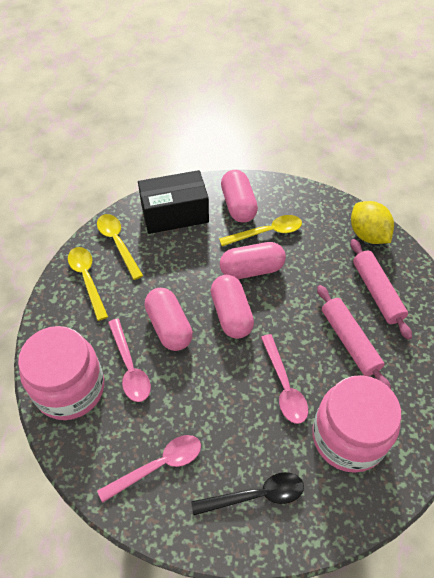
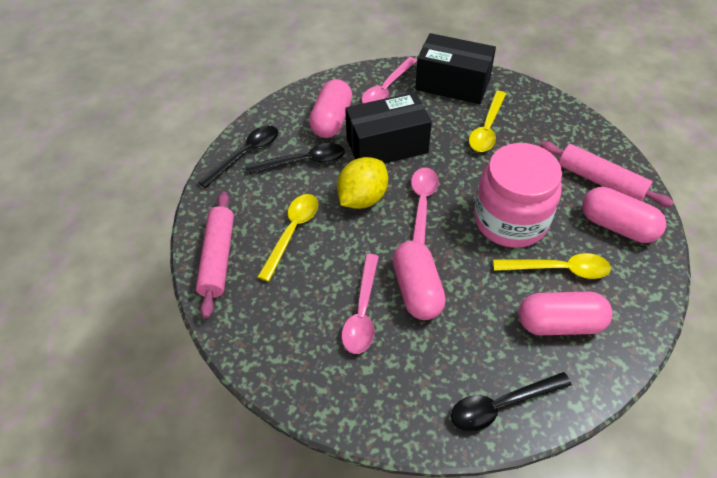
black box: 1 -> 2
black spoon: 1 -> 3
pink jar: 2 -> 1

